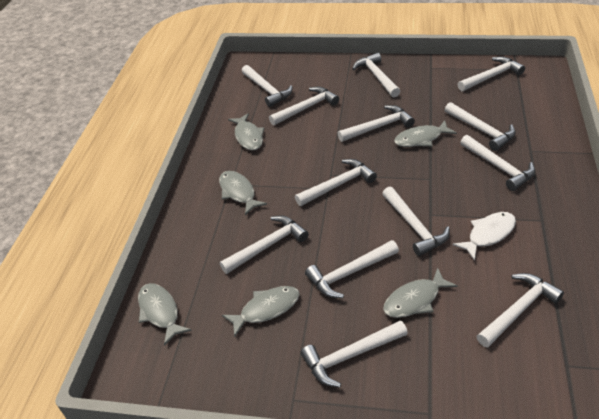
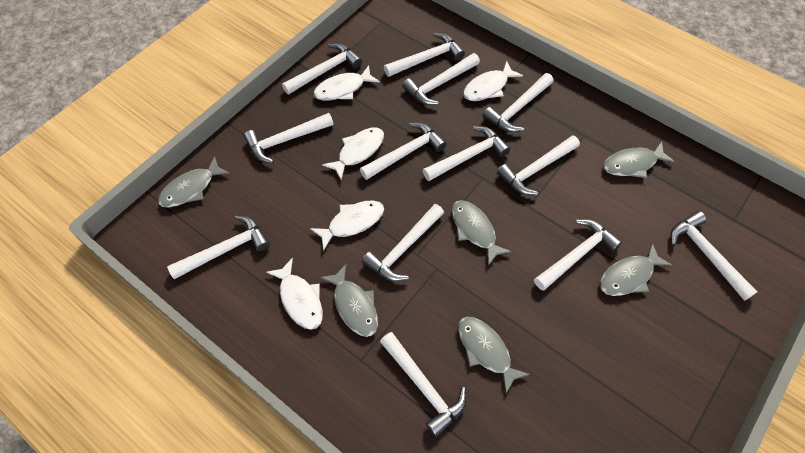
white fish: 1 -> 5

